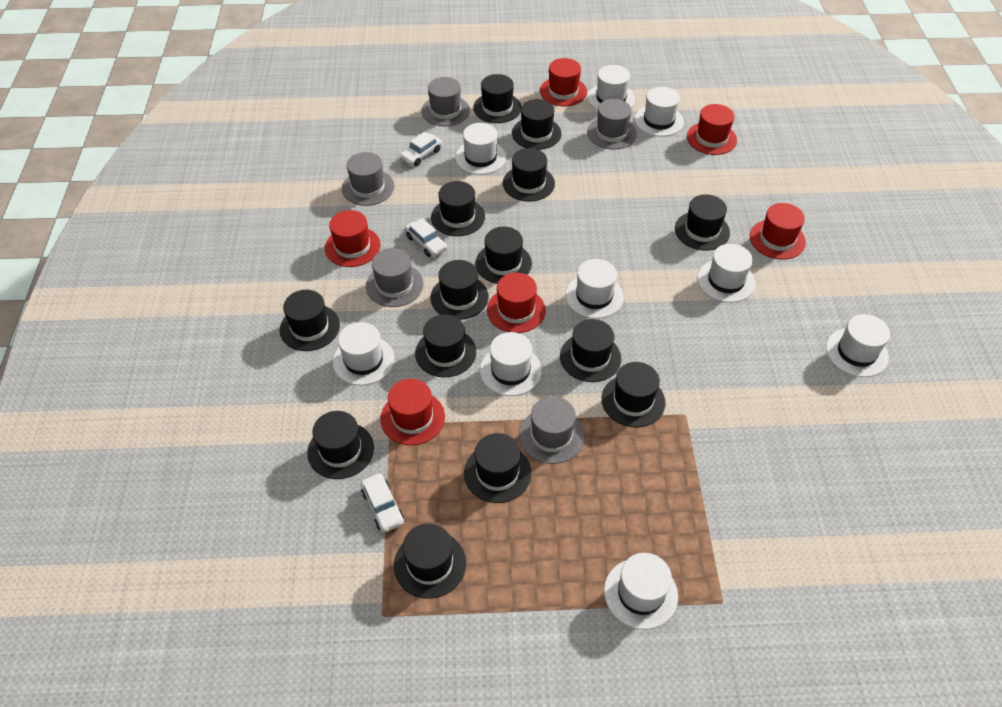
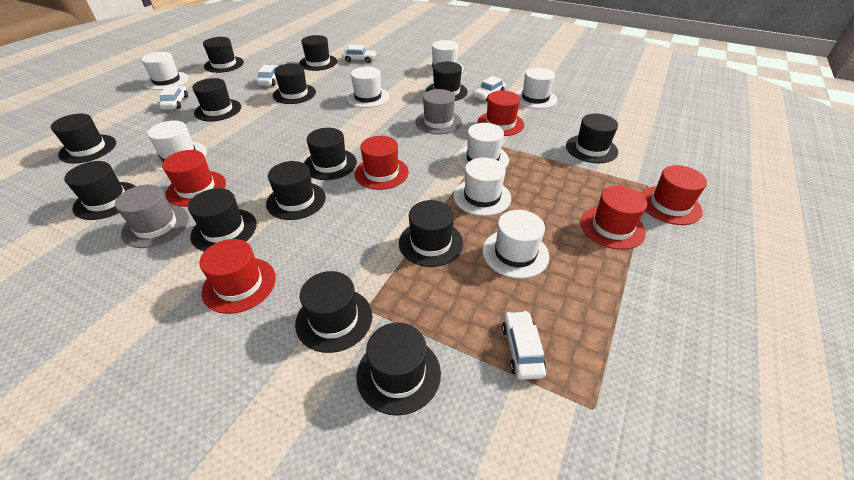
grey hat: 5 -> 2
white car: 3 -> 5
white hat: 9 -> 8

